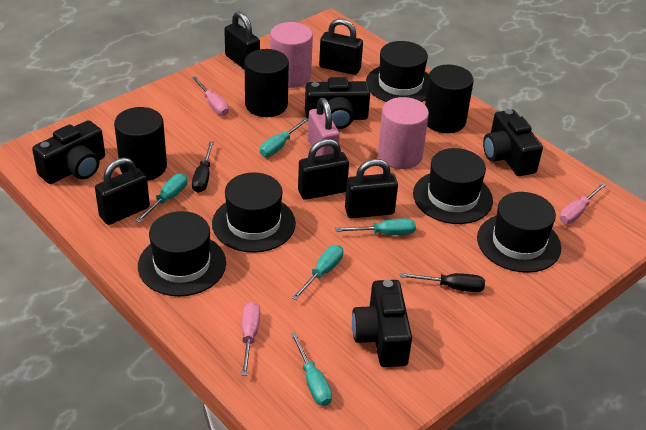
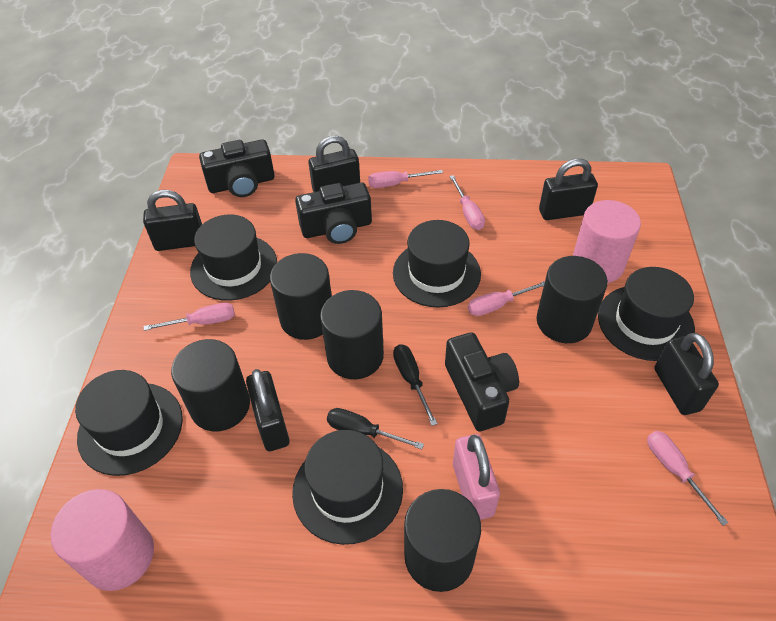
black camera: 4 -> 3
black cylinder: 3 -> 5
pink screwdriver: 3 -> 5
turquoise screwdriver: 5 -> 0

